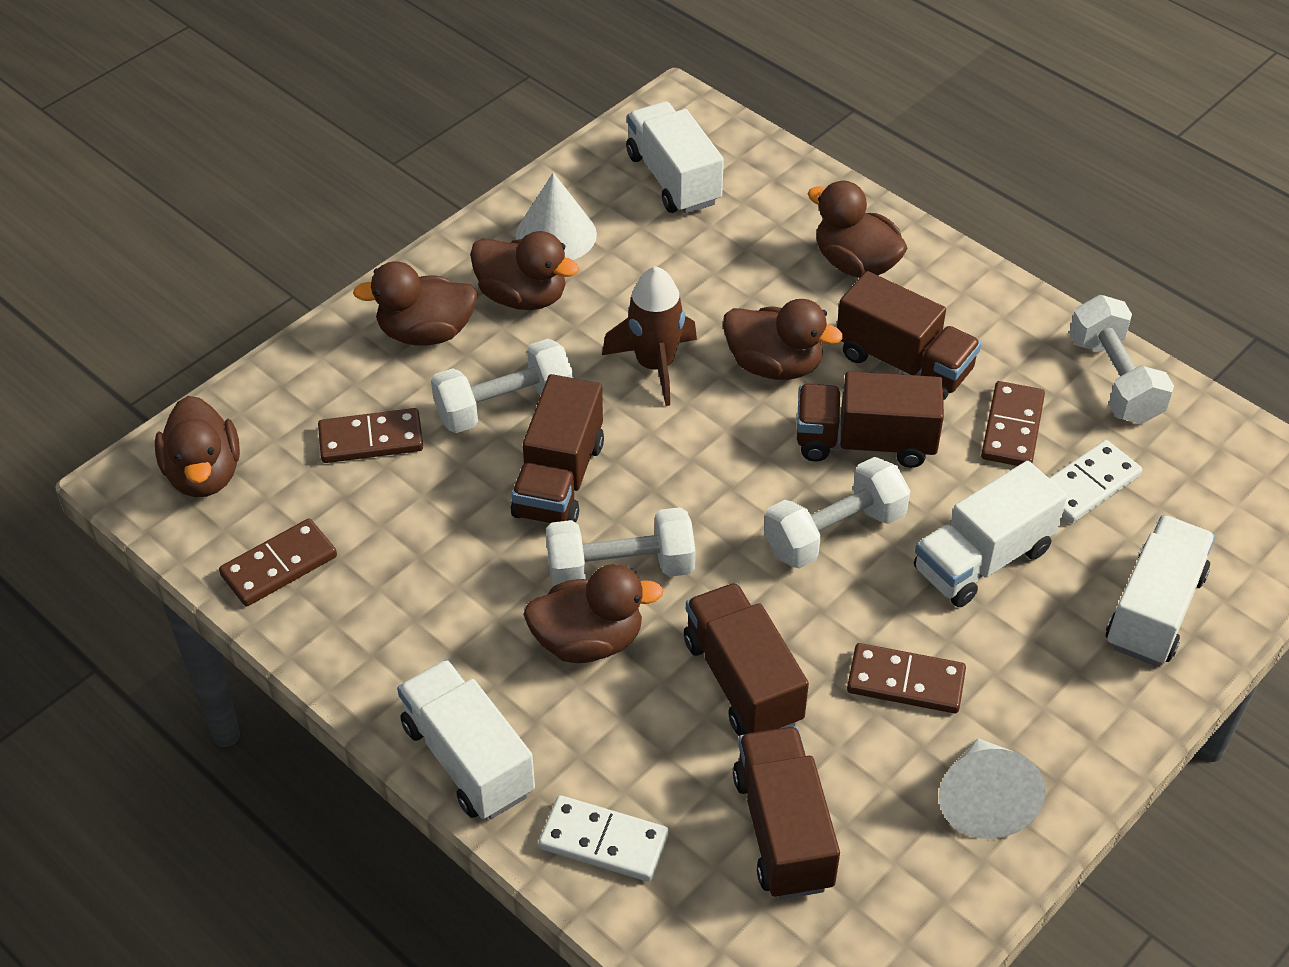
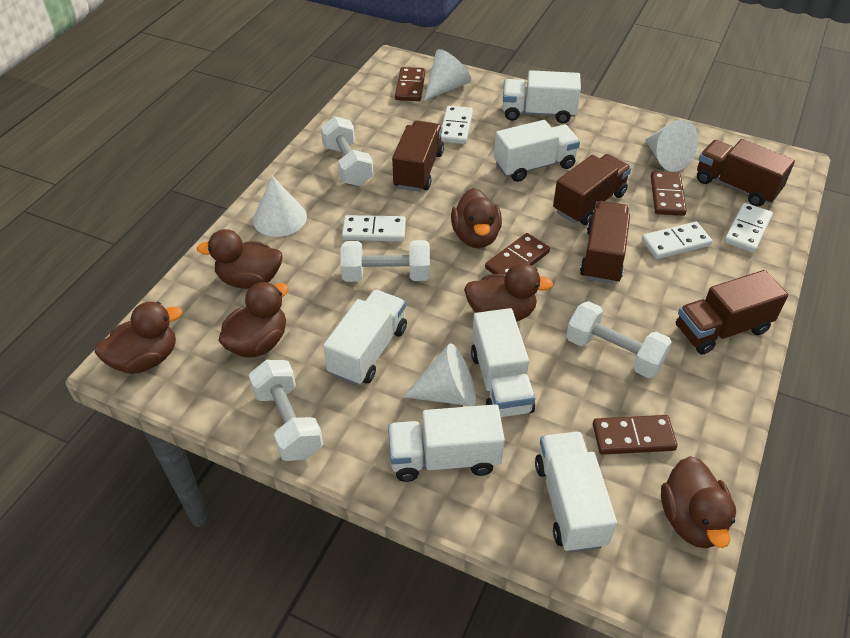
brown rocket: 1 -> 0
white cone: 2 -> 4
white domino: 2 -> 4
white truck: 4 -> 6

